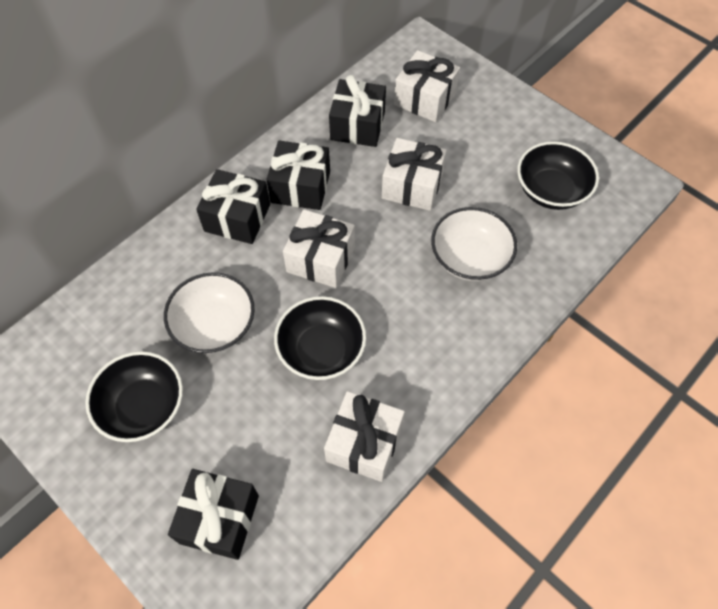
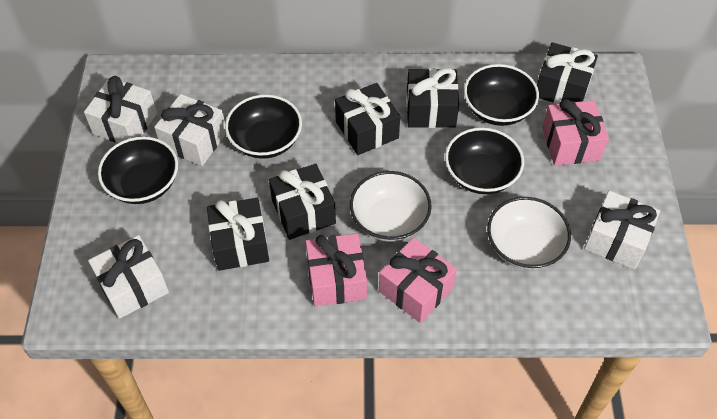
black bowl: 3 -> 4
black gift: 4 -> 5
pink gift: 0 -> 3

